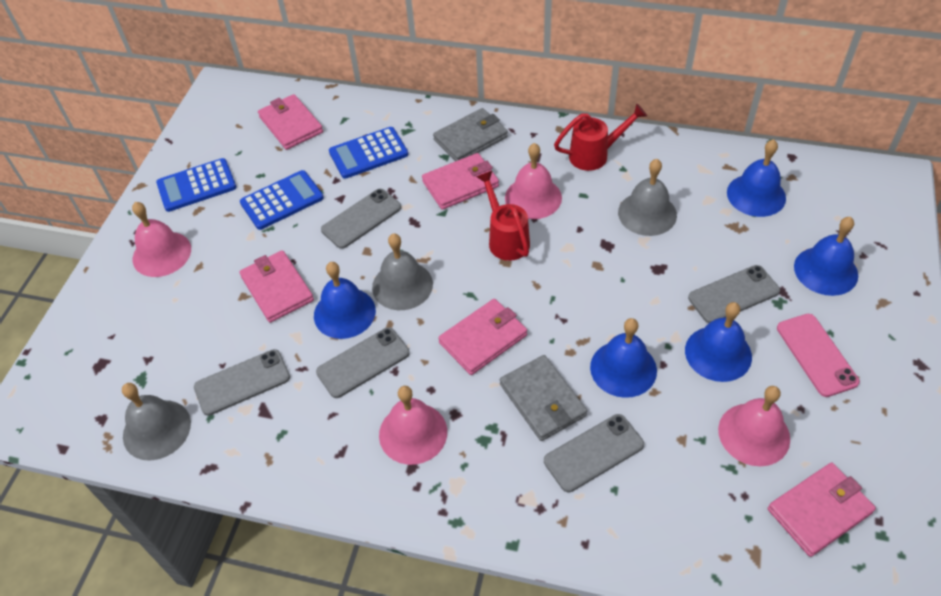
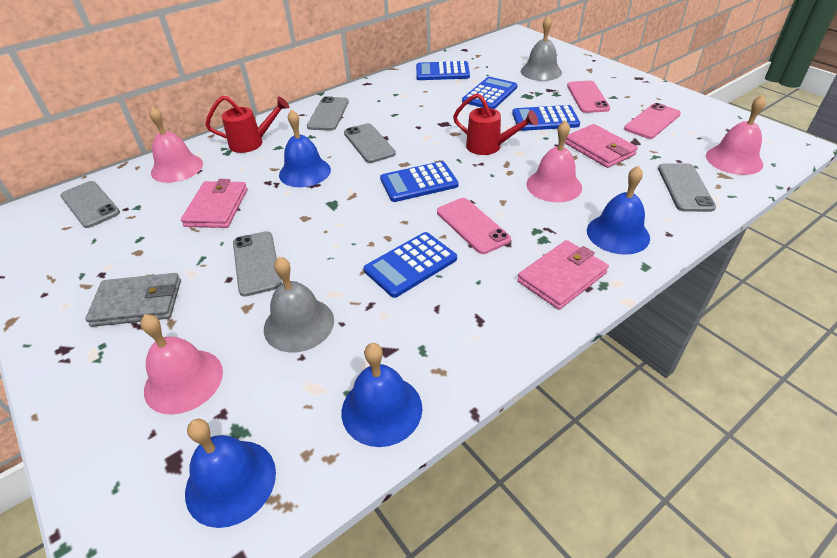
blue bell: 5 -> 4
blue calculator: 3 -> 5
grey bell: 3 -> 2
grey wallet: 2 -> 1
pink phone: 1 -> 3
pink wallet: 5 -> 3

